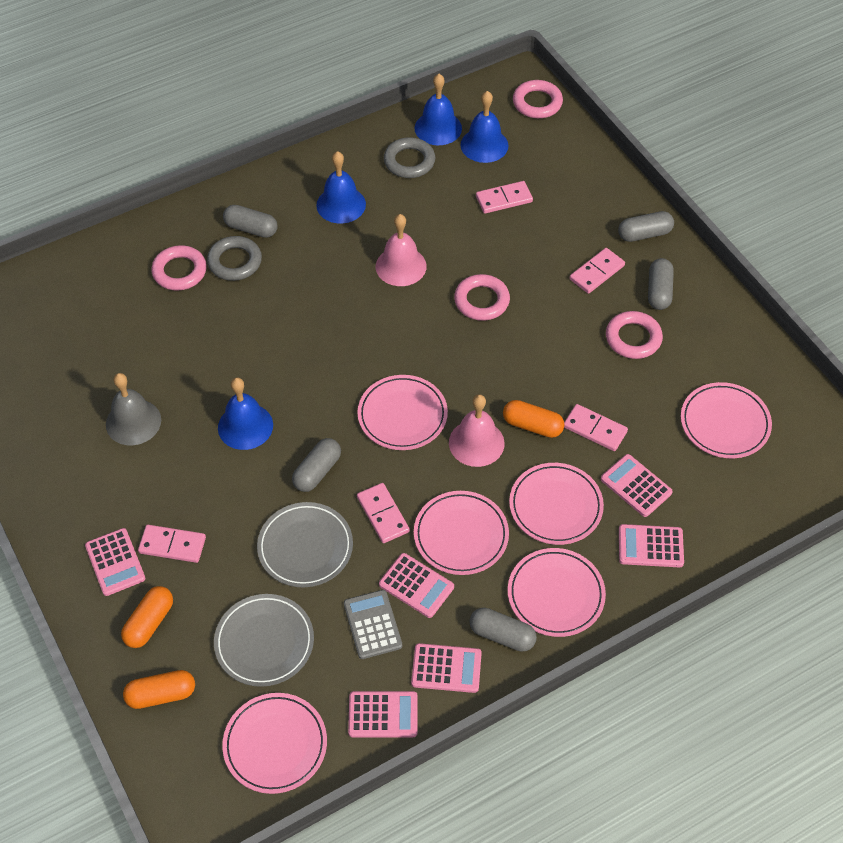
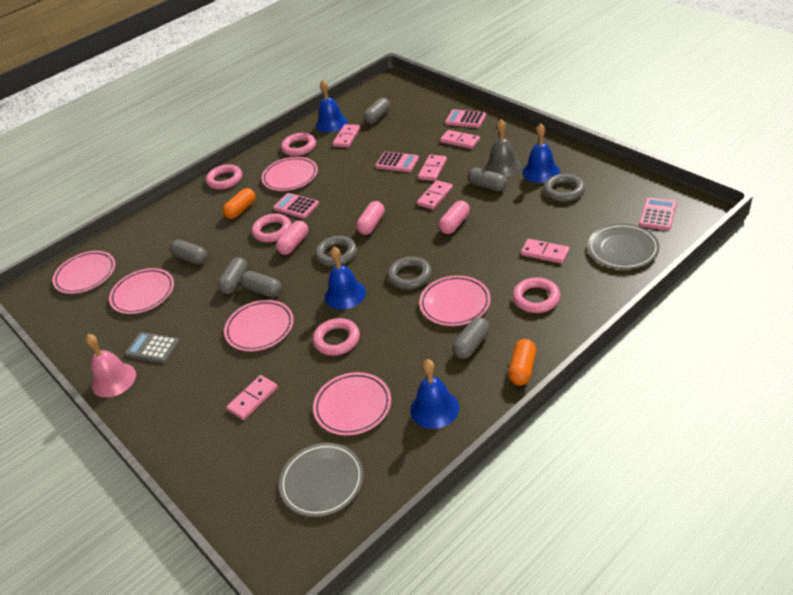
grey capsule: 5 -> 6
grey ring: 2 -> 3
orange capsule: 3 -> 2
pink bell: 2 -> 1
pink calculator: 6 -> 4
pink capsule: 0 -> 3
pink domino: 5 -> 6
pink ring: 4 -> 5

